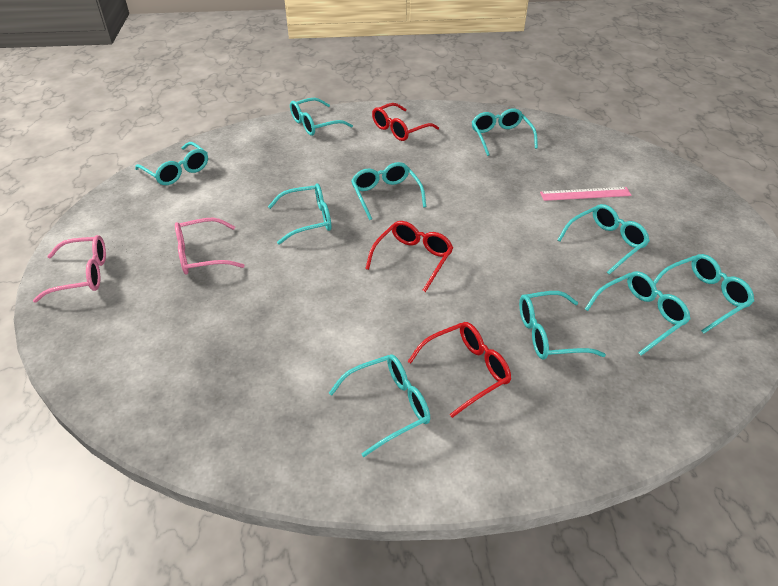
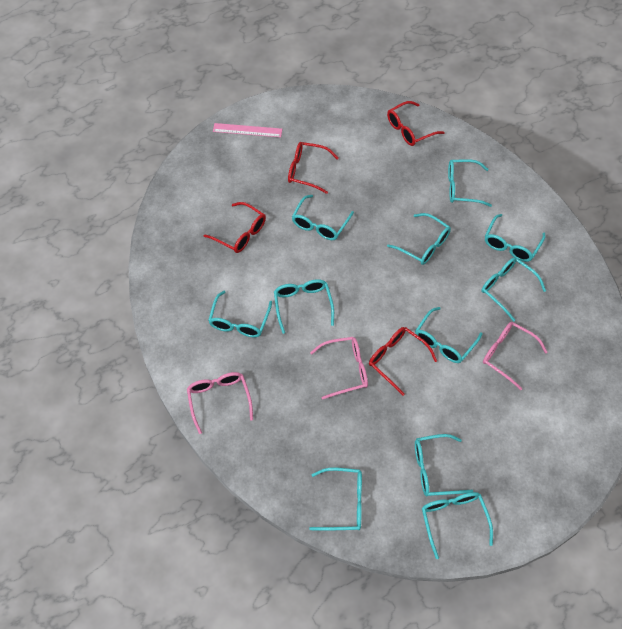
pink glasses: 2 -> 3
red glasses: 3 -> 4
turquoise glasses: 10 -> 11

